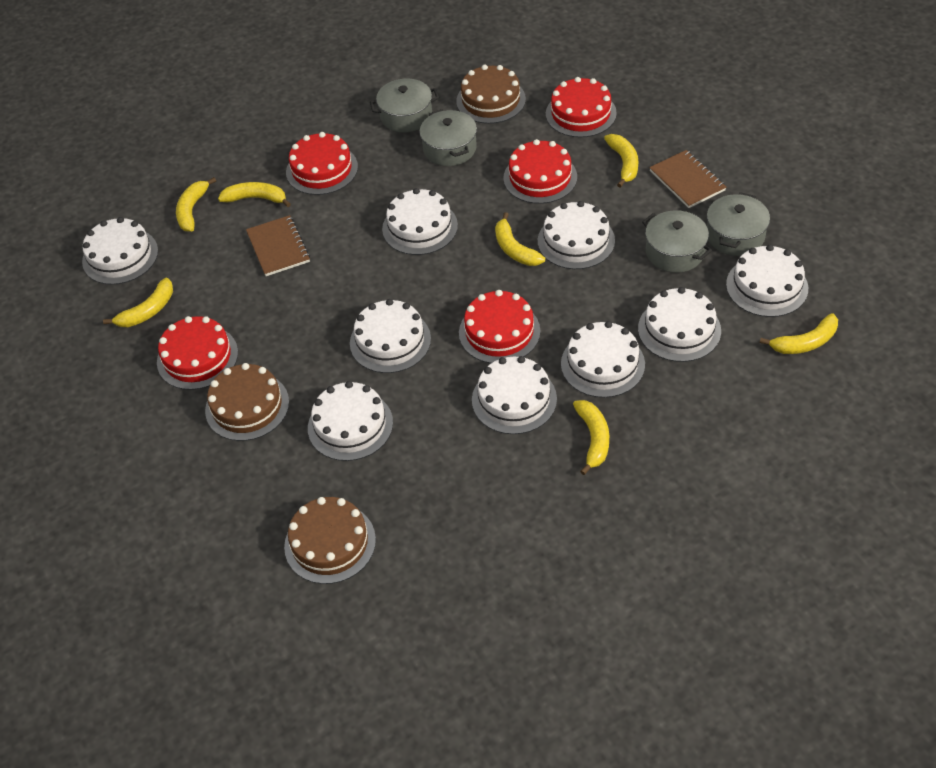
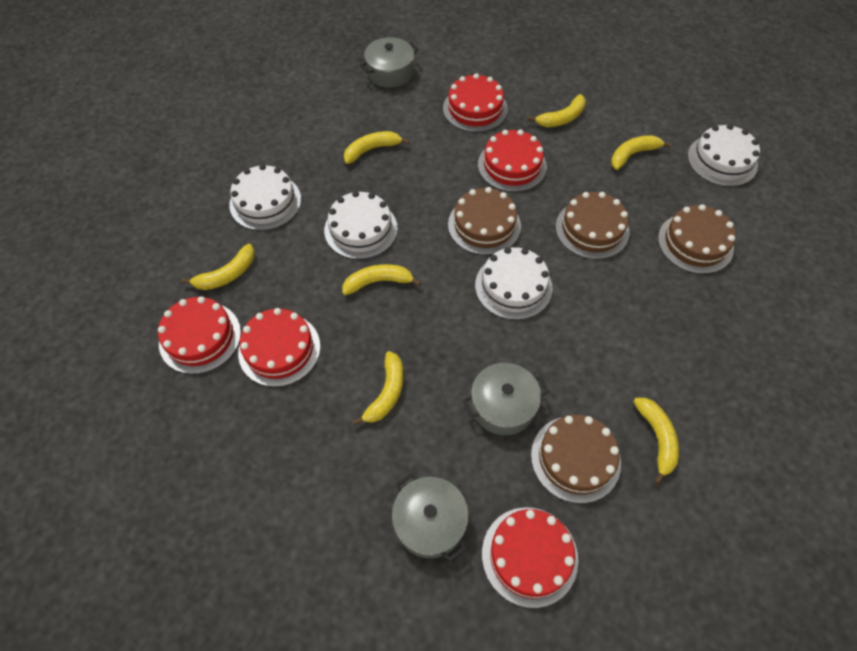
brown cake: 3 -> 4
brown notebook: 2 -> 0
grey pot: 4 -> 3
white cake: 9 -> 4

